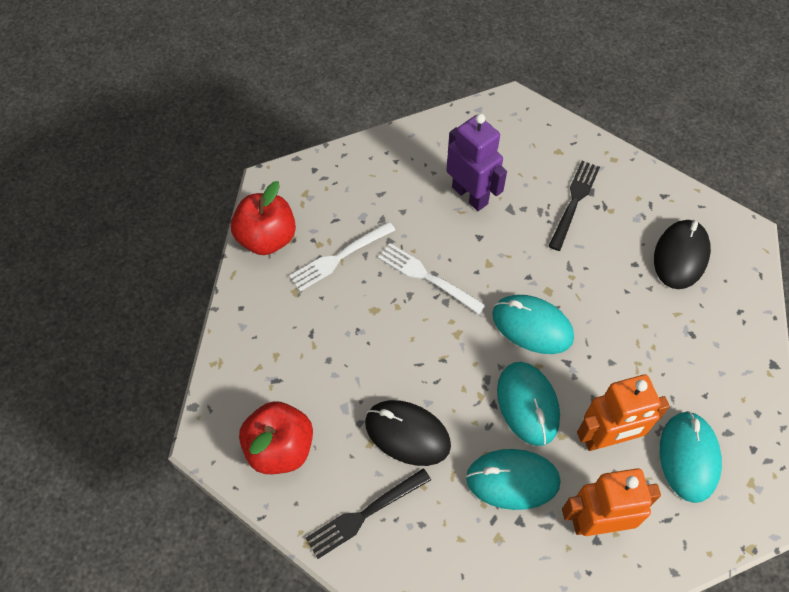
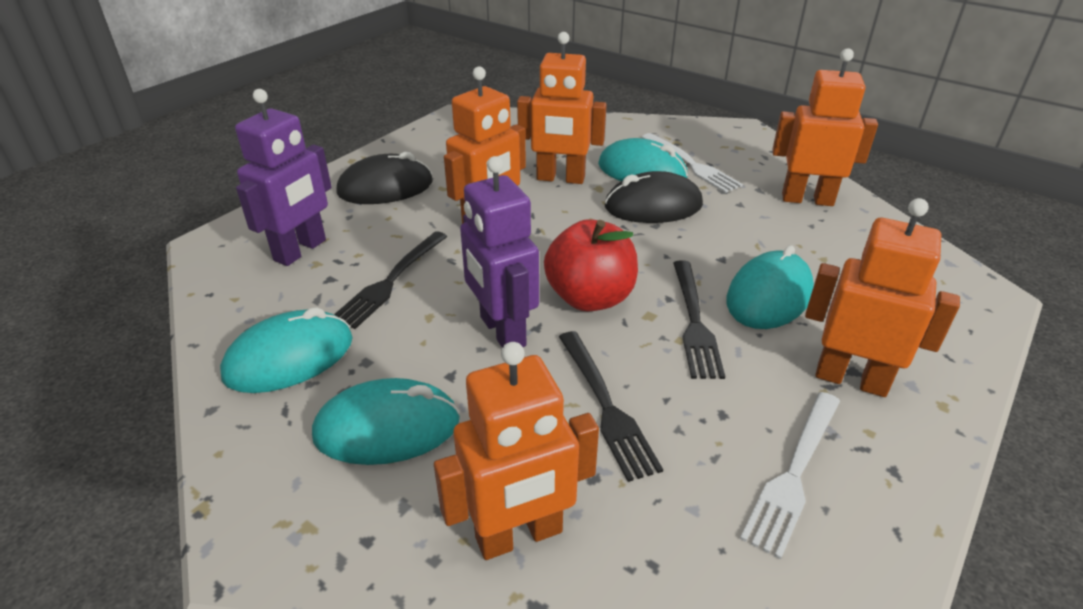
black fork: 2 -> 3
orange robot: 2 -> 5
purple robot: 1 -> 2
red apple: 2 -> 1

